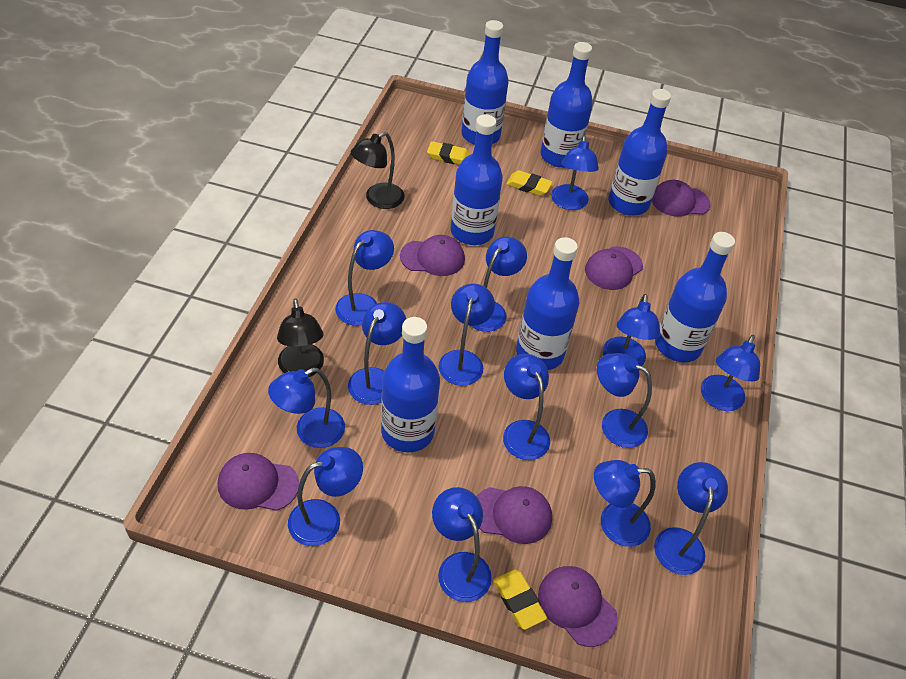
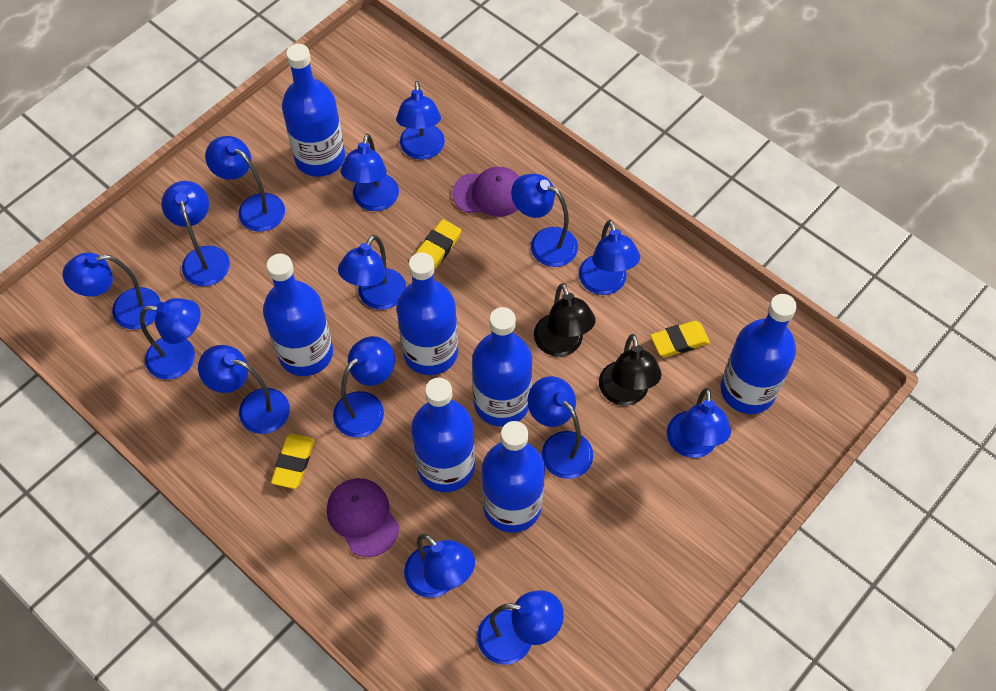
blue lamp: 14 -> 15
purple cap: 6 -> 2

